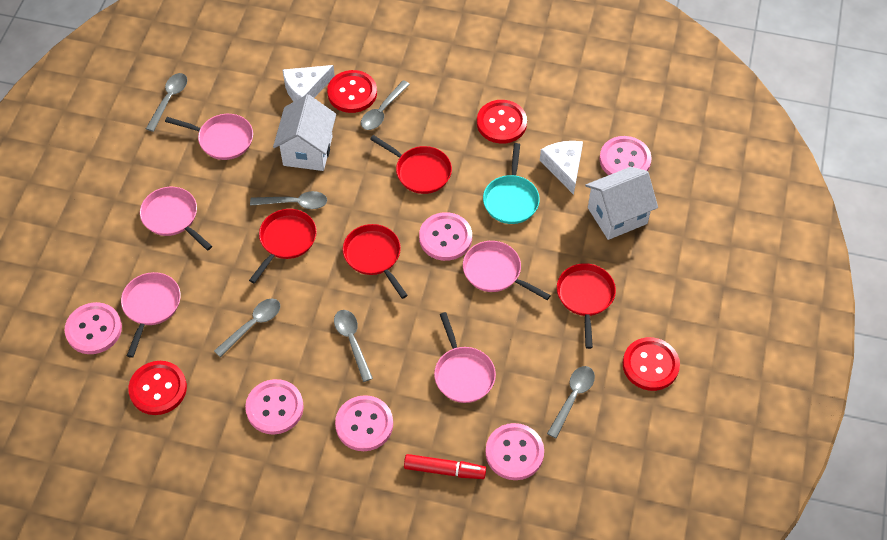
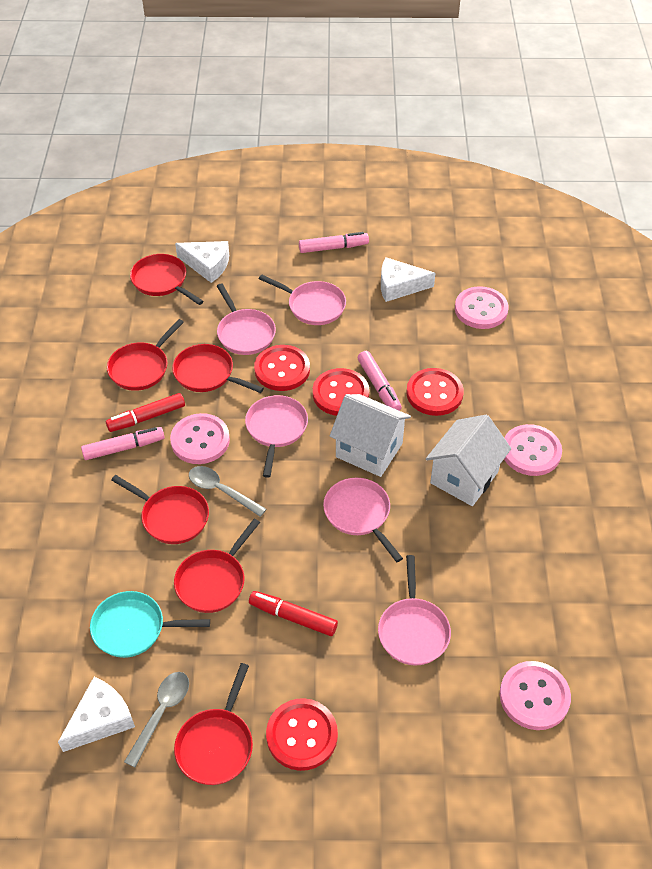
grey spoon: 6 -> 2
pink button: 6 -> 4
pink marker: 0 -> 3
red marker: 1 -> 2
red pan: 4 -> 6
white cheese: 2 -> 3

